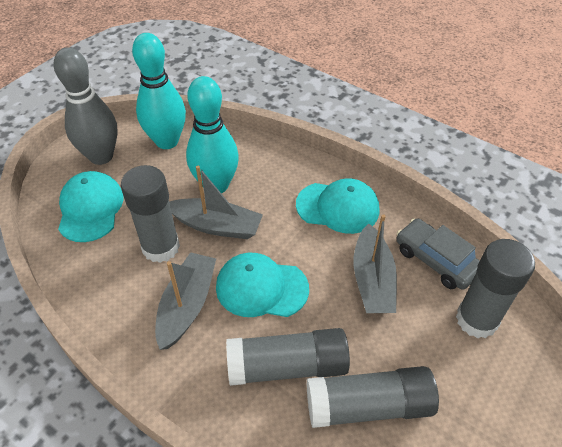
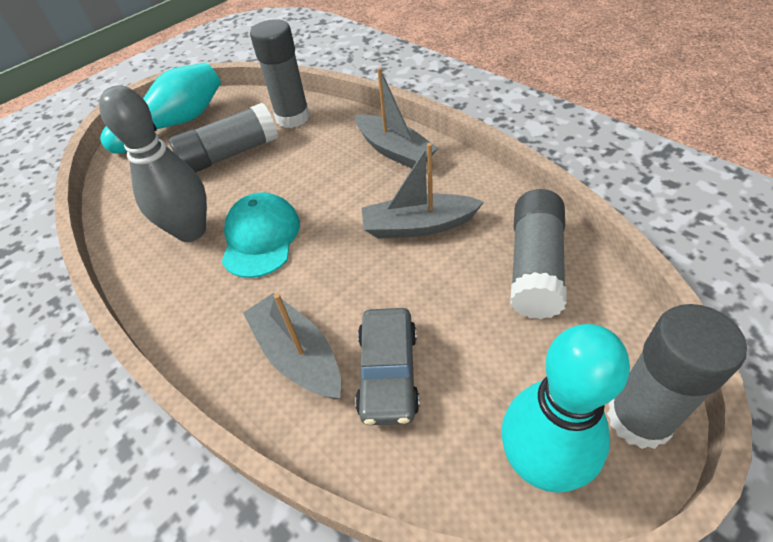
turquoise cap: 3 -> 1

